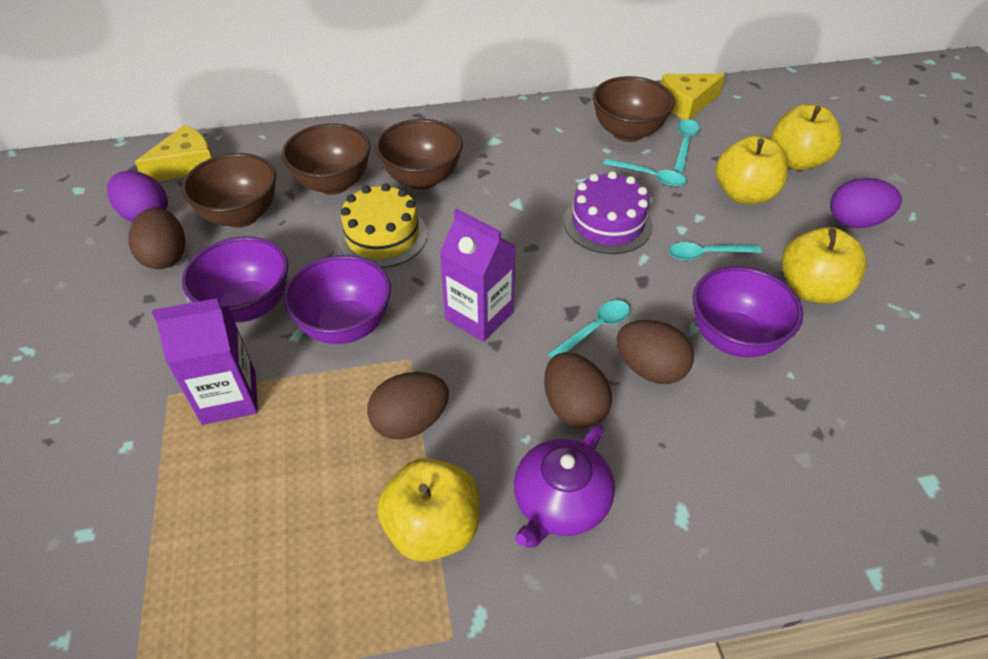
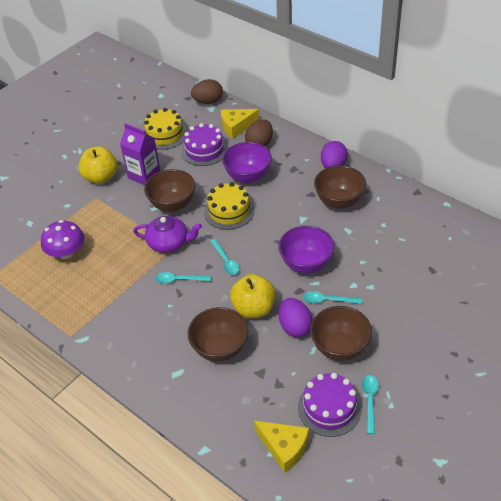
brown egg: 4 -> 2
purple bowl: 3 -> 2
purple cake: 1 -> 2
purple carton: 2 -> 1
purple mushroom: 0 -> 1
yellow apple: 4 -> 2
yellow cake: 1 -> 2

